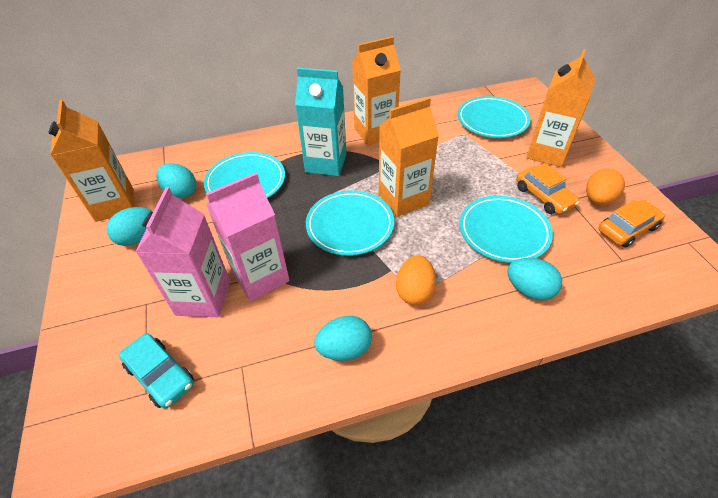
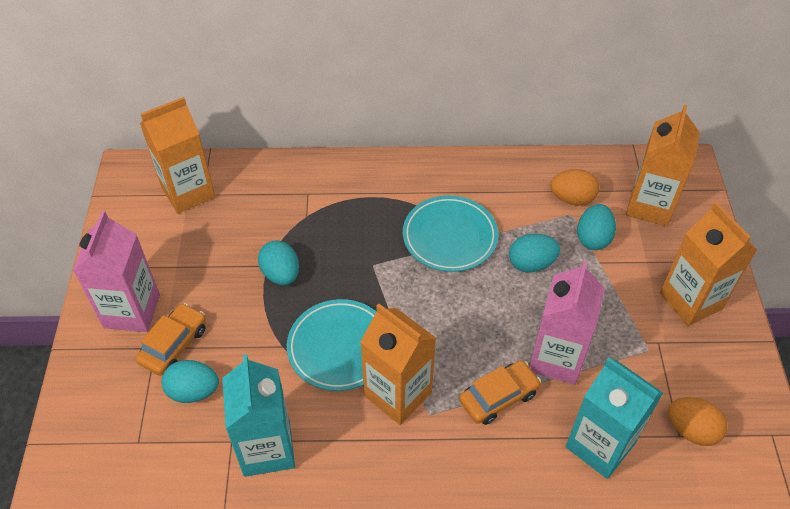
turquoise car: 1 -> 0
turquoise carton: 1 -> 2
turquoise plate: 4 -> 2

